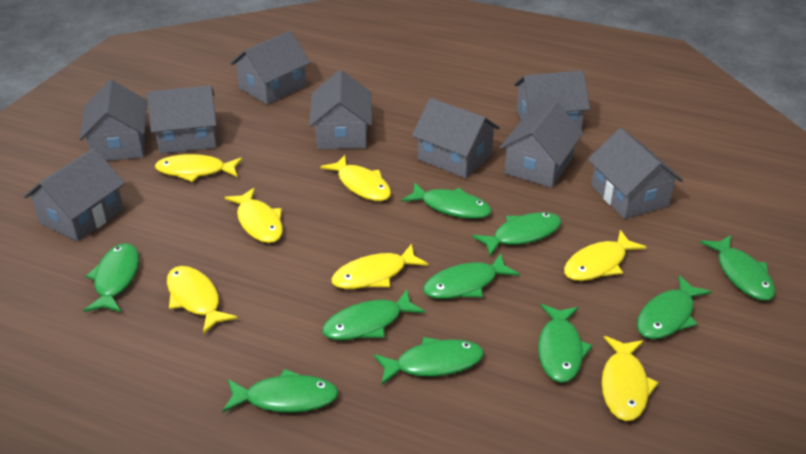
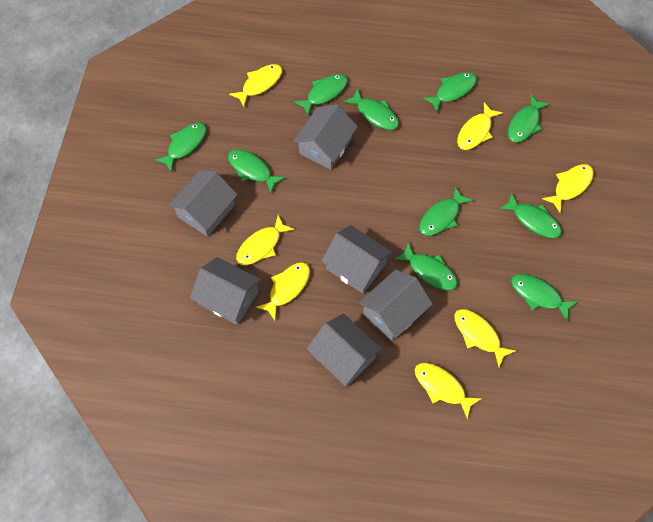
grey house: 9 -> 6

